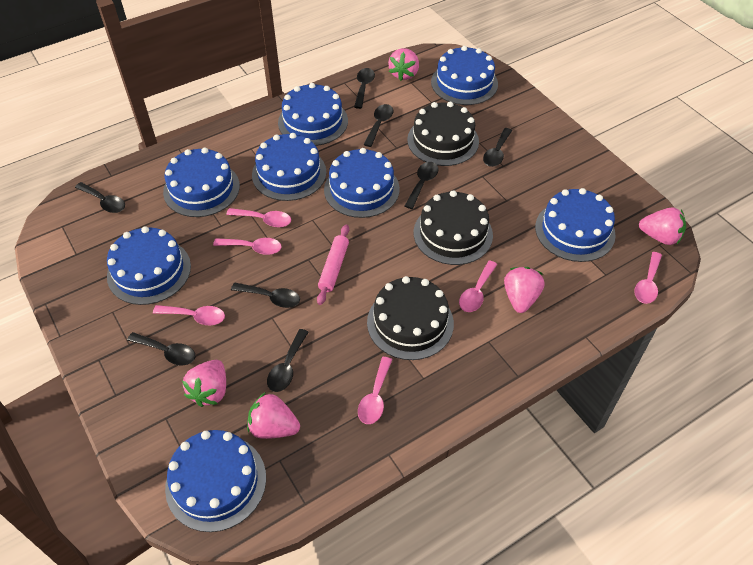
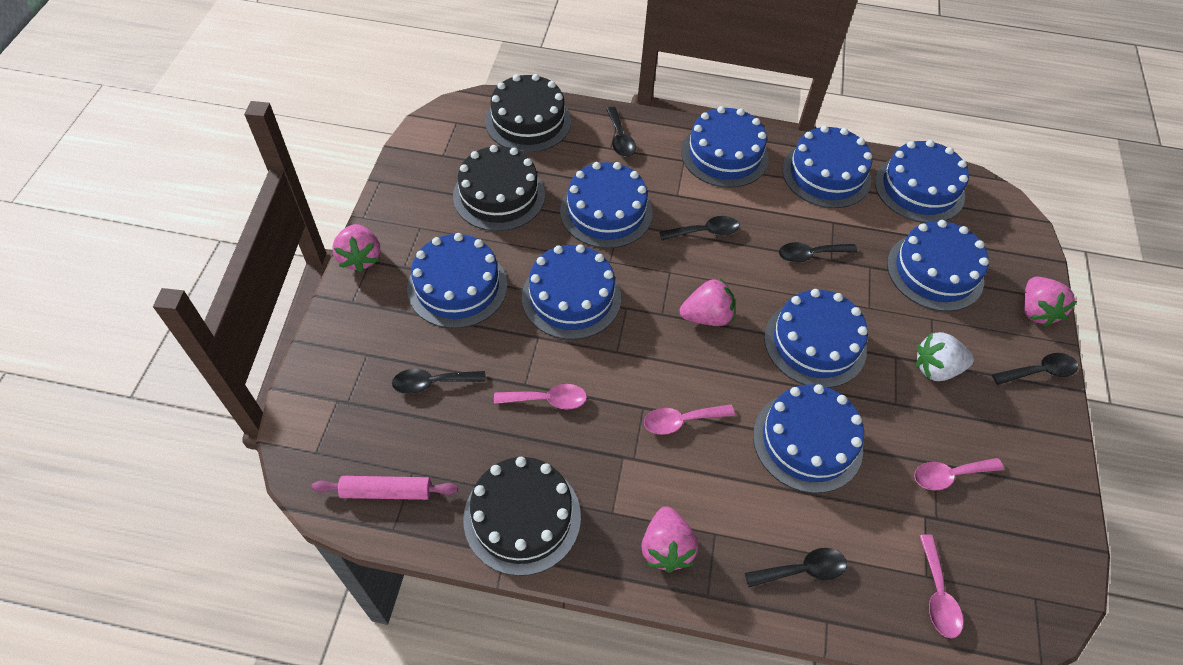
black spoon: 8 -> 6
blue cake: 8 -> 9
pink spoon: 6 -> 4
pink strawberry: 5 -> 4
white strawberry: 0 -> 1

